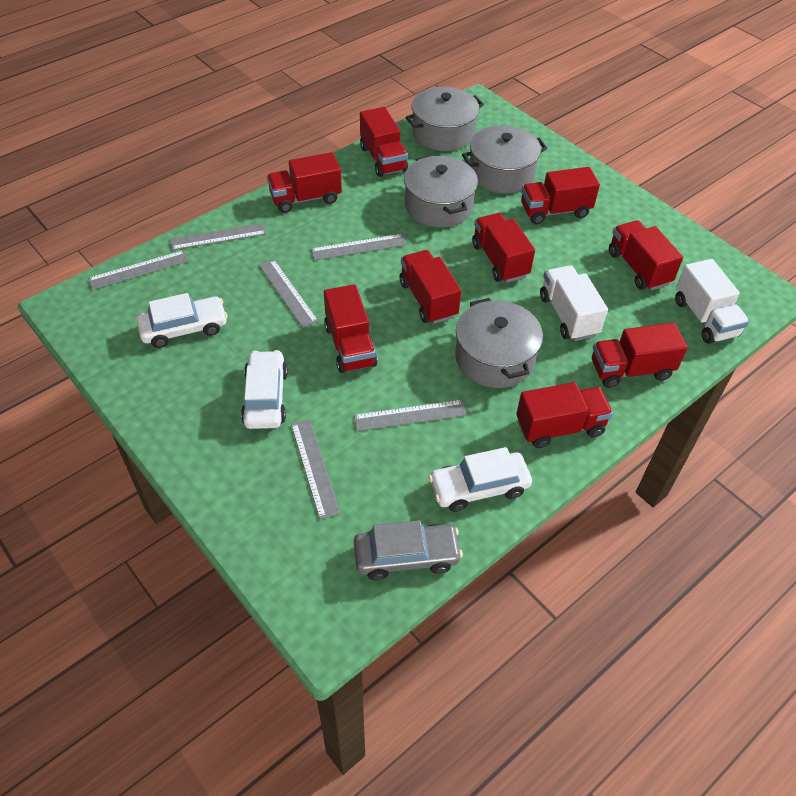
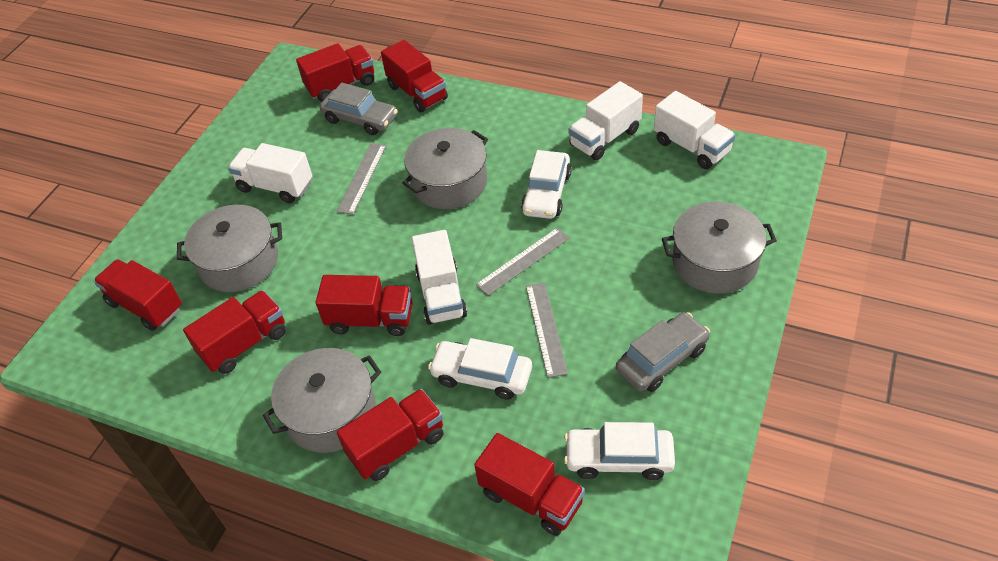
grey car: 1 -> 2
grey ruler: 6 -> 3
red truck: 9 -> 7
white truck: 2 -> 4

